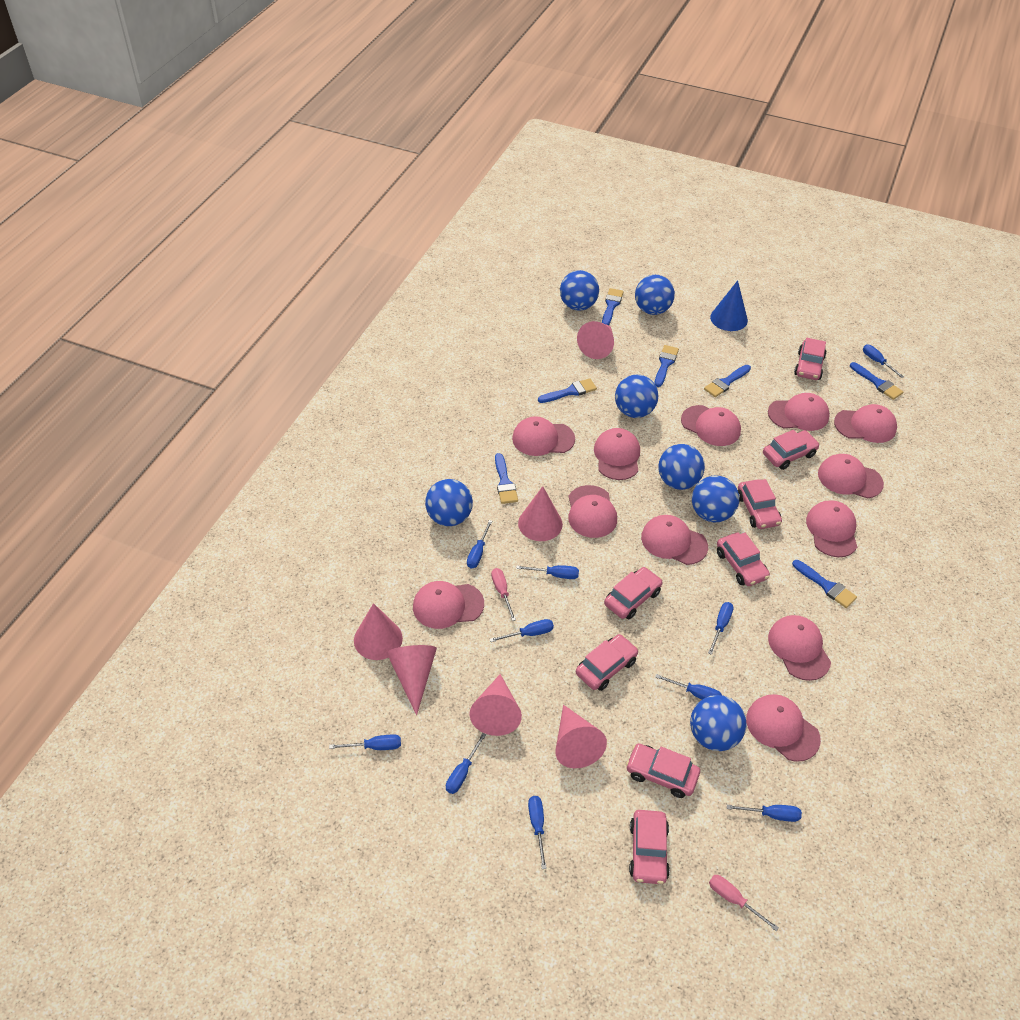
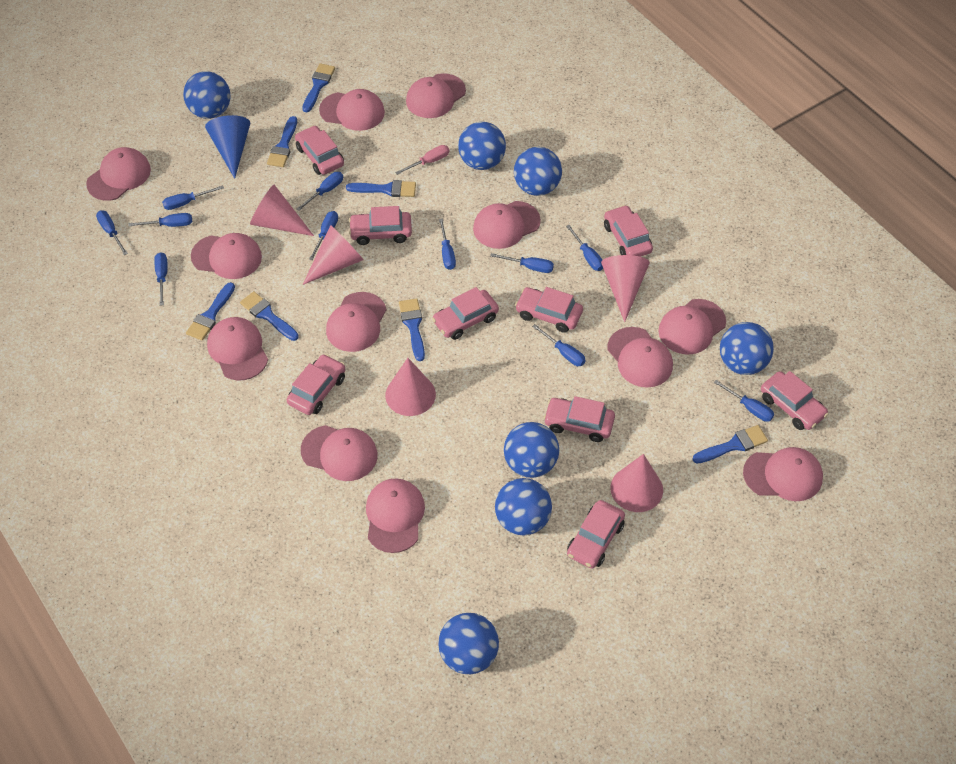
blue screwdriver: 10 -> 11
pink car: 8 -> 9
pink cone: 6 -> 5
pink screwdriver: 2 -> 1

